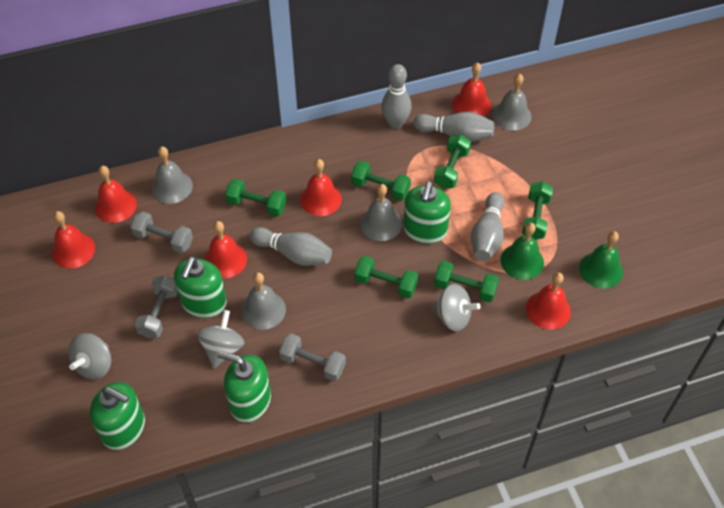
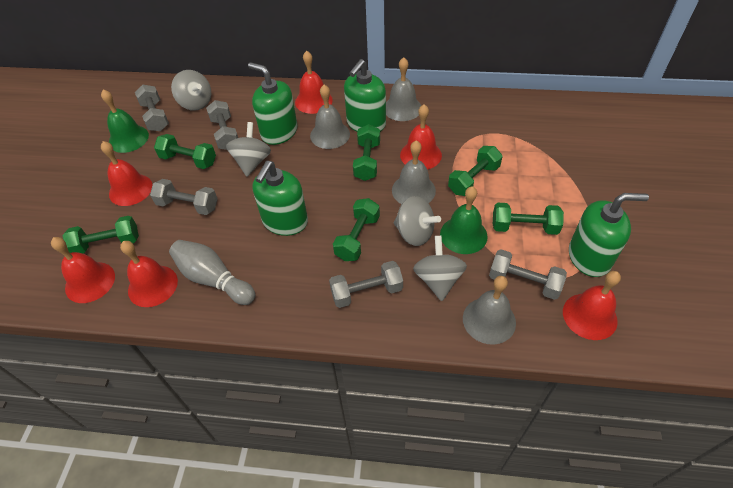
grey bowling pin: 4 -> 1
grey dumbbell: 3 -> 5
grey spinning top: 3 -> 4

